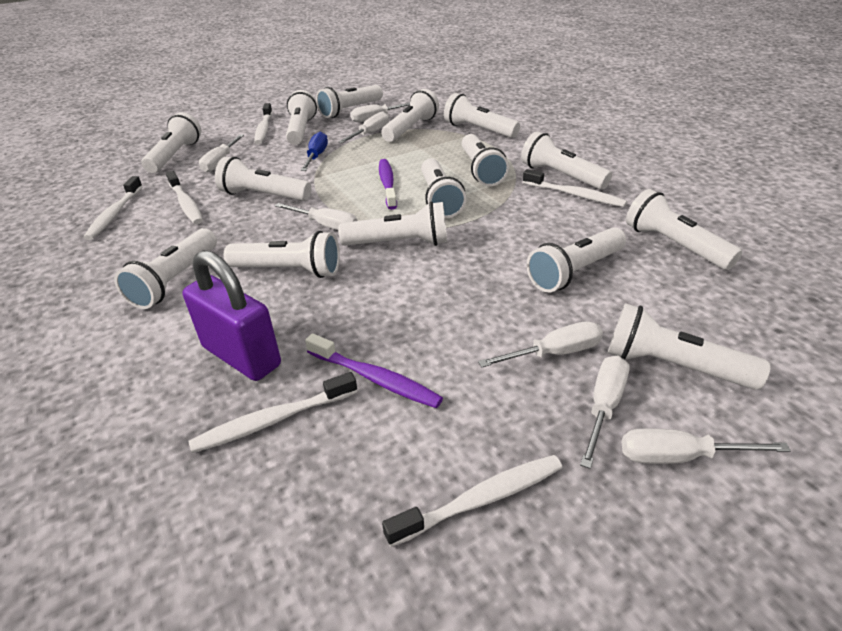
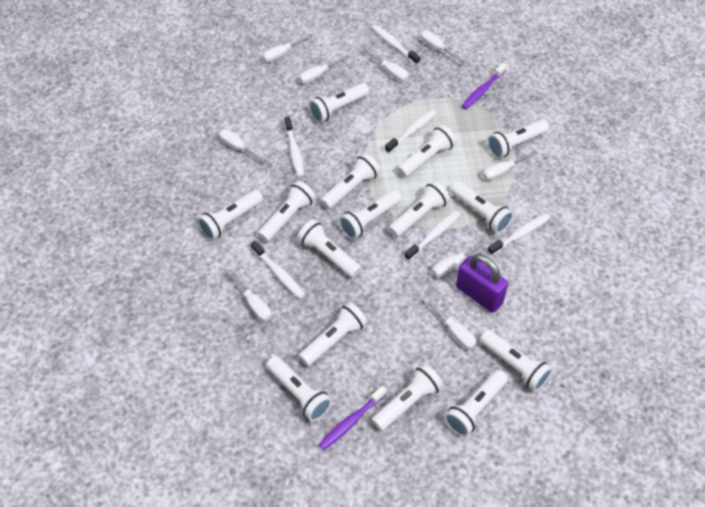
blue screwdriver: 1 -> 0
white screwdriver: 7 -> 9

